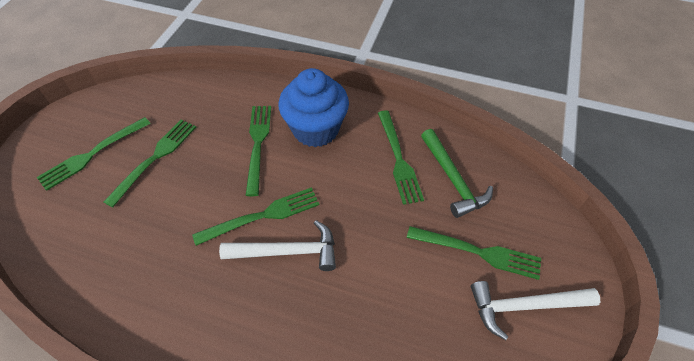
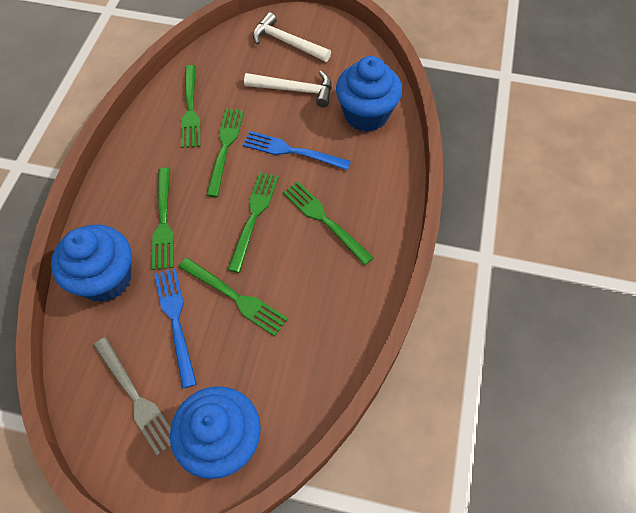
blue cupcake: 1 -> 3
blue fork: 0 -> 2
green hammer: 1 -> 0
grey fork: 0 -> 1

